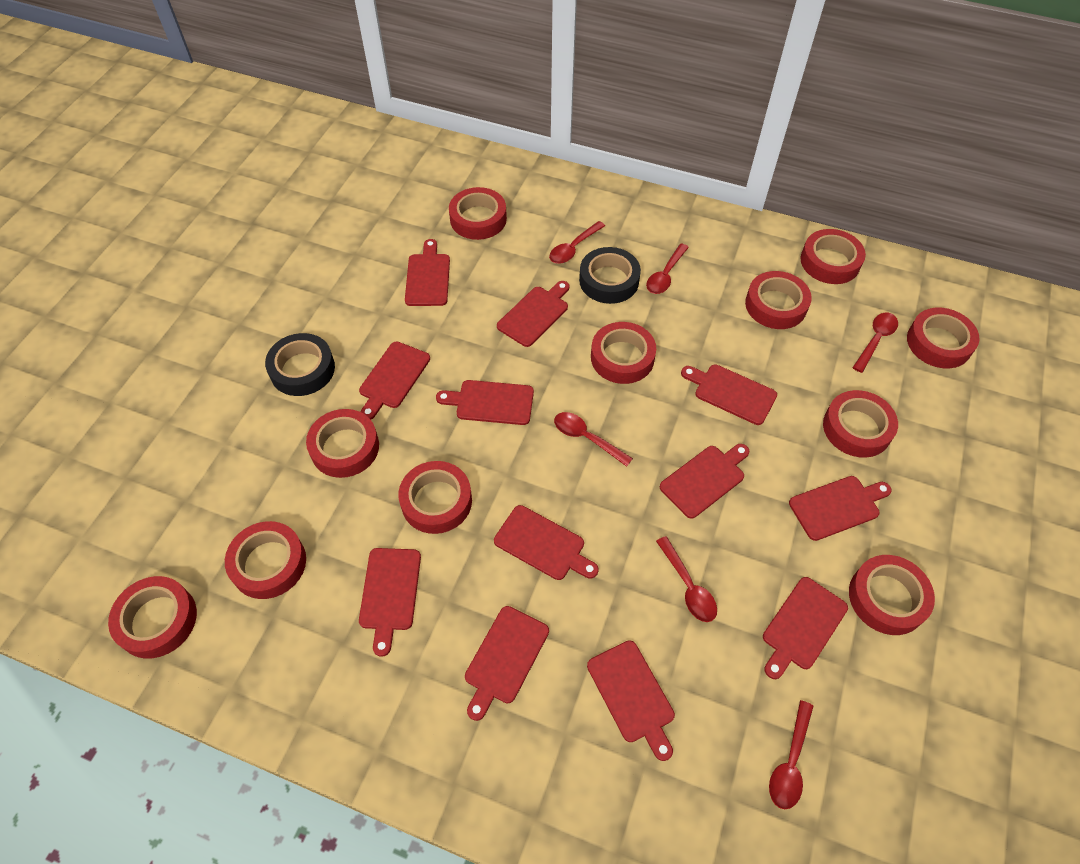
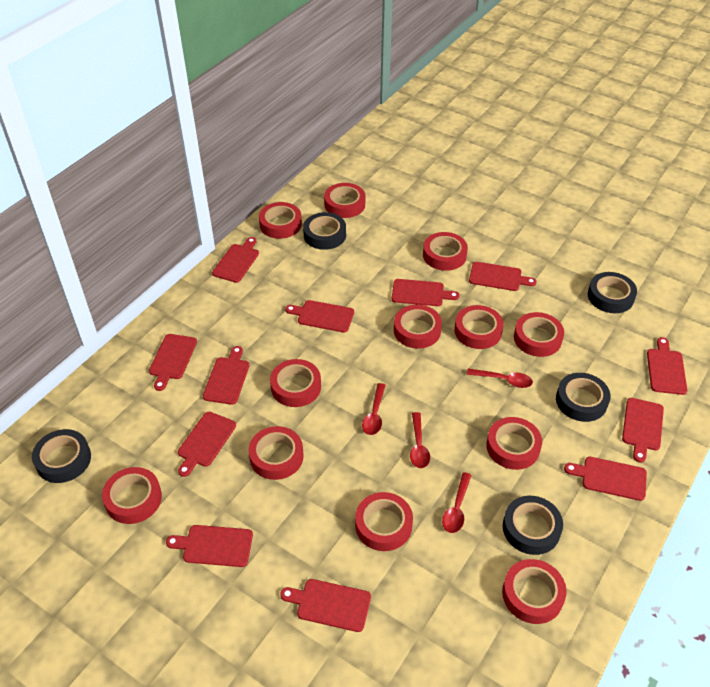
black tape: 2 -> 5
red spoon: 6 -> 4
red tape: 11 -> 12

